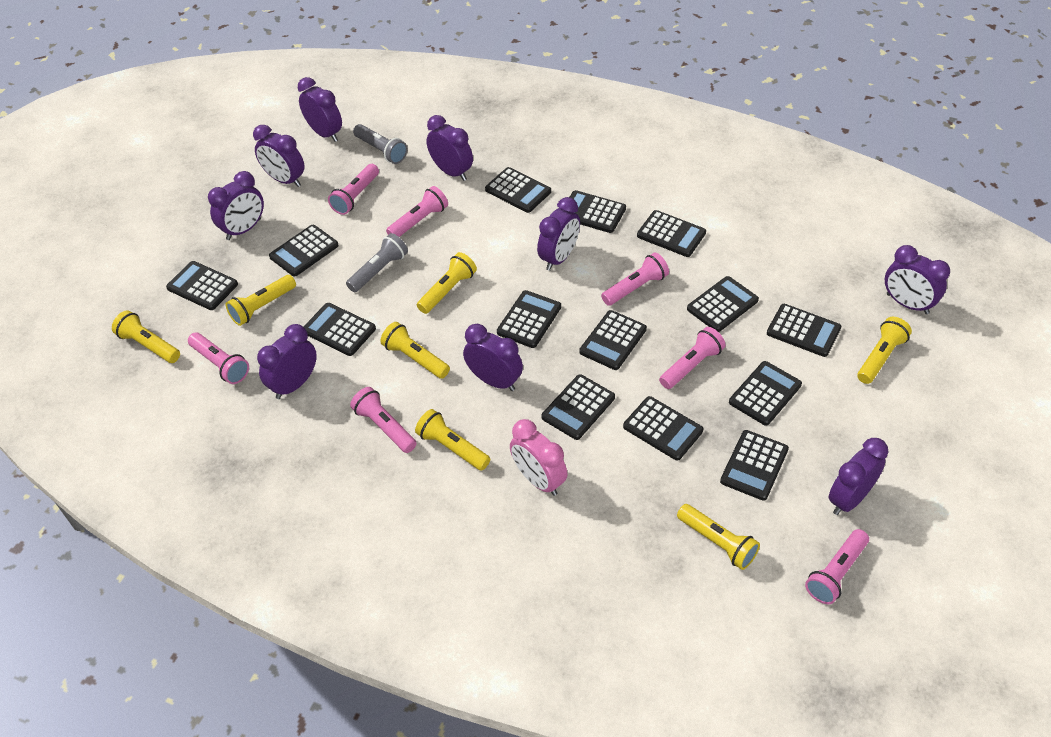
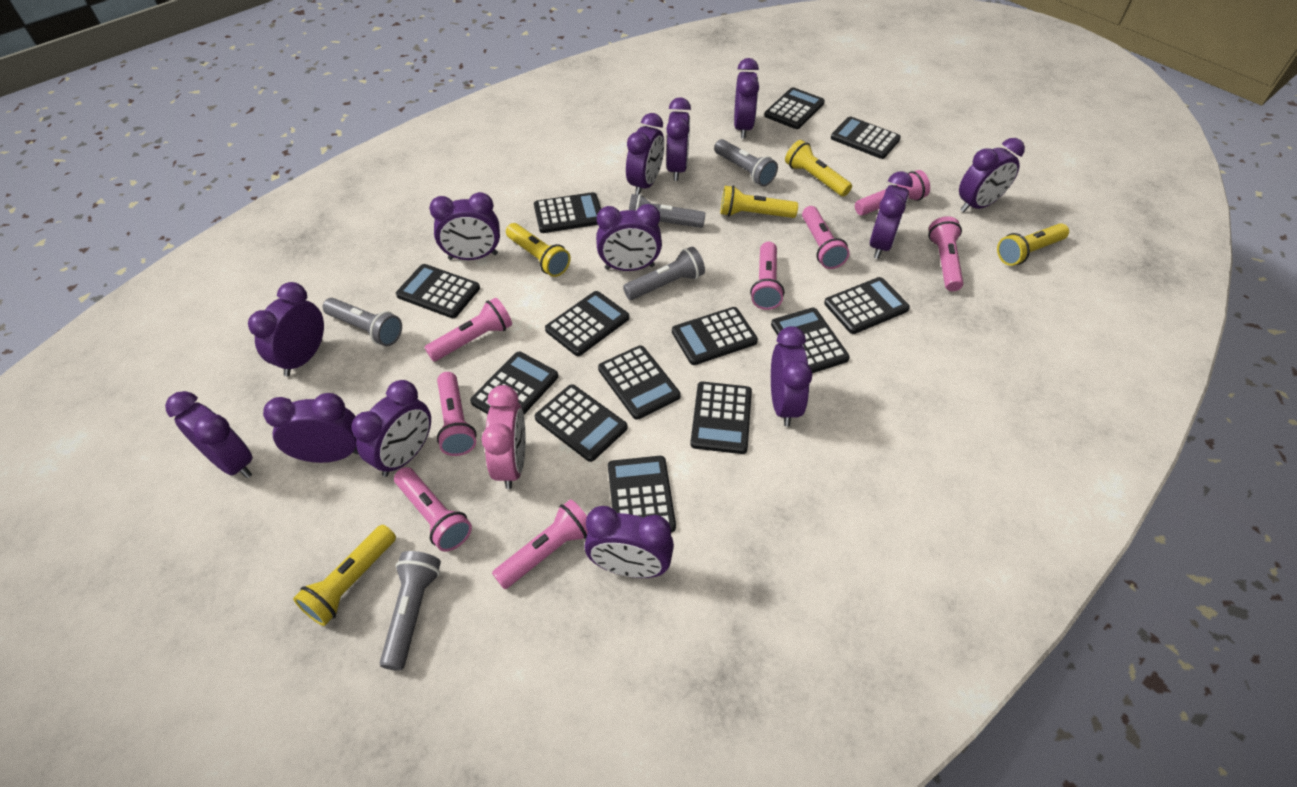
black calculator: 14 -> 13
grey flashlight: 2 -> 5
pink flashlight: 7 -> 8
purple clock: 9 -> 13
yellow flashlight: 7 -> 5

